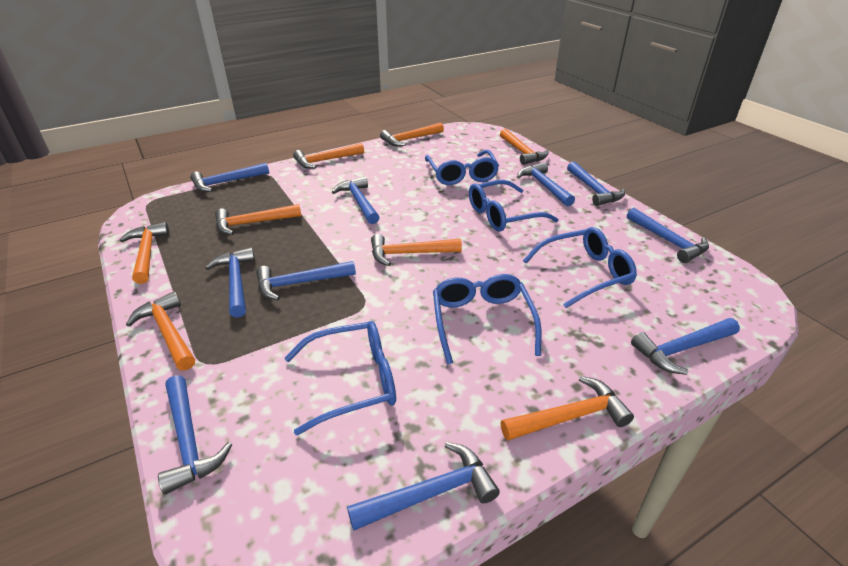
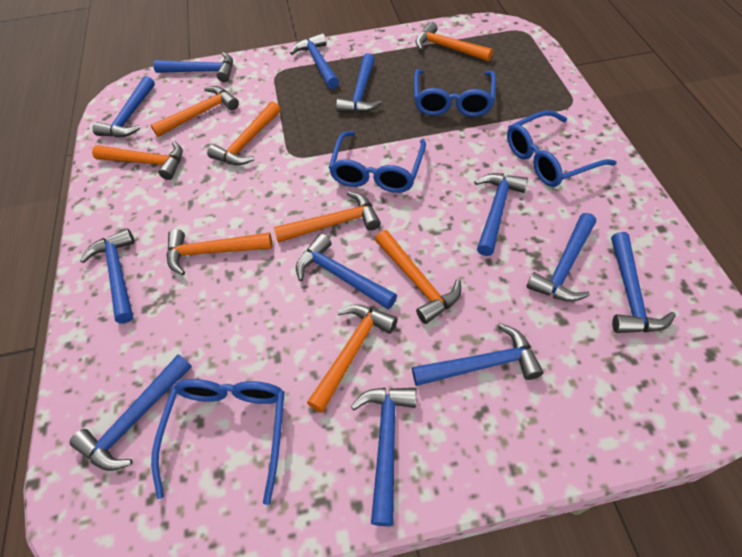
blue glasses: 5 -> 4
blue hammer: 10 -> 12

